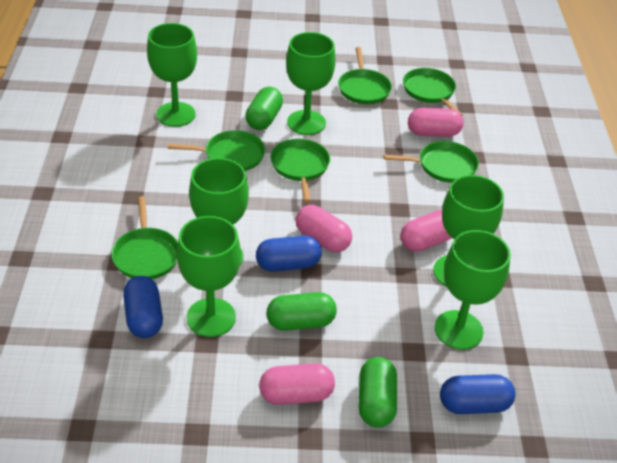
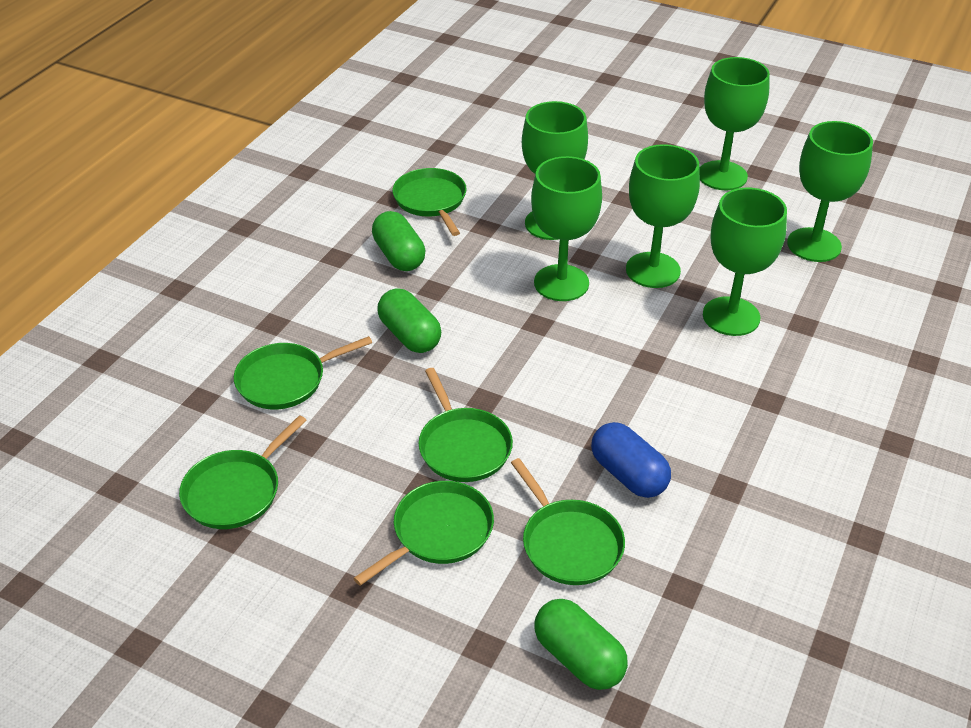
blue capsule: 3 -> 1
pink capsule: 4 -> 0

